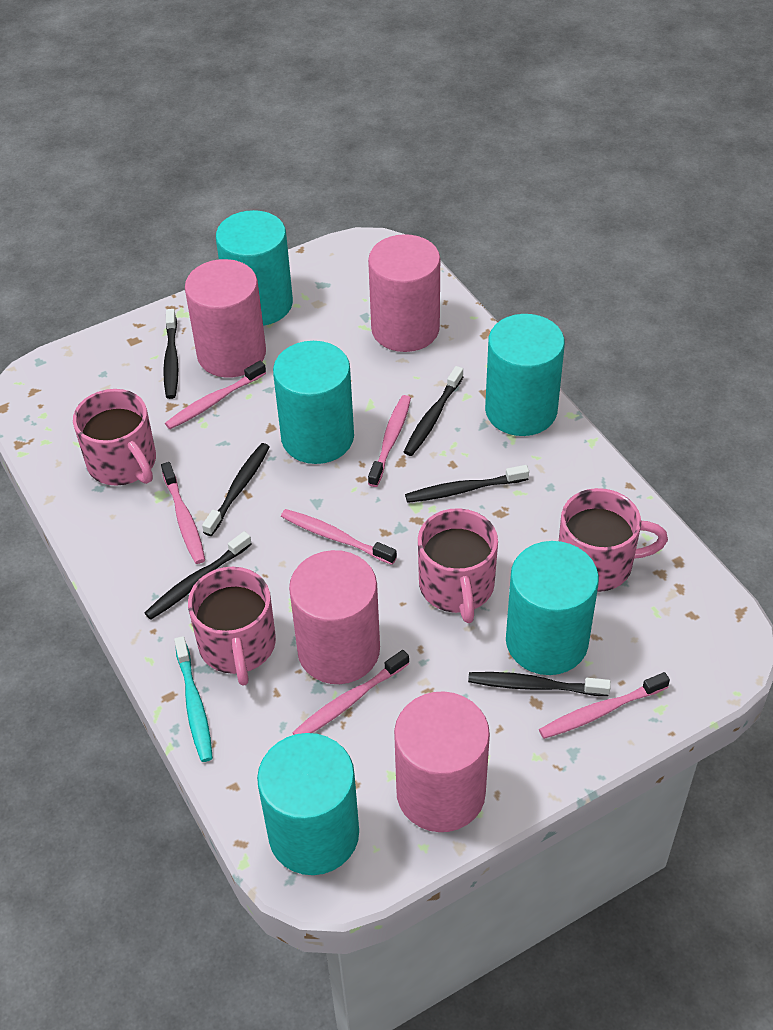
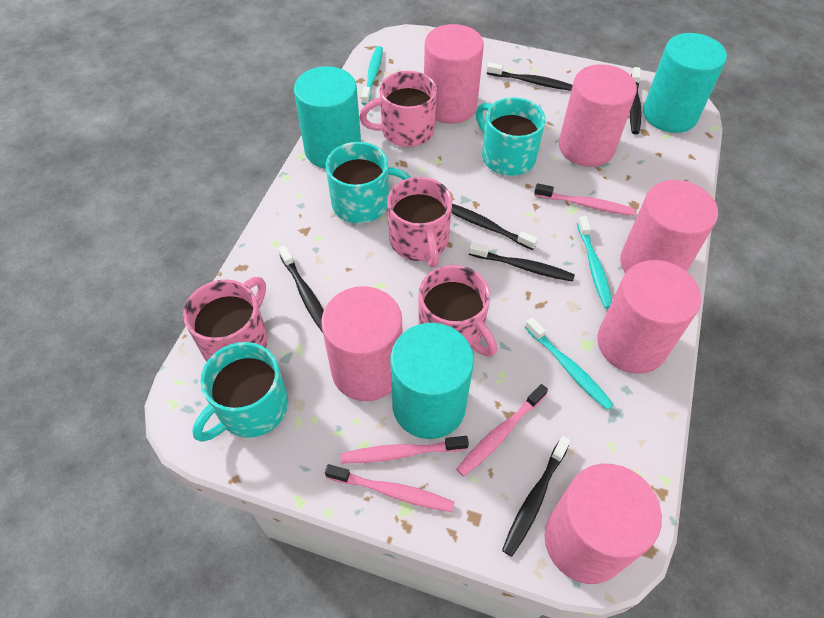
pink cylinder: 4 -> 6
pink toothbrush: 6 -> 4
turquoise cylinder: 5 -> 3
turquoise mug: 0 -> 3
turquoise toothbrush: 1 -> 3

